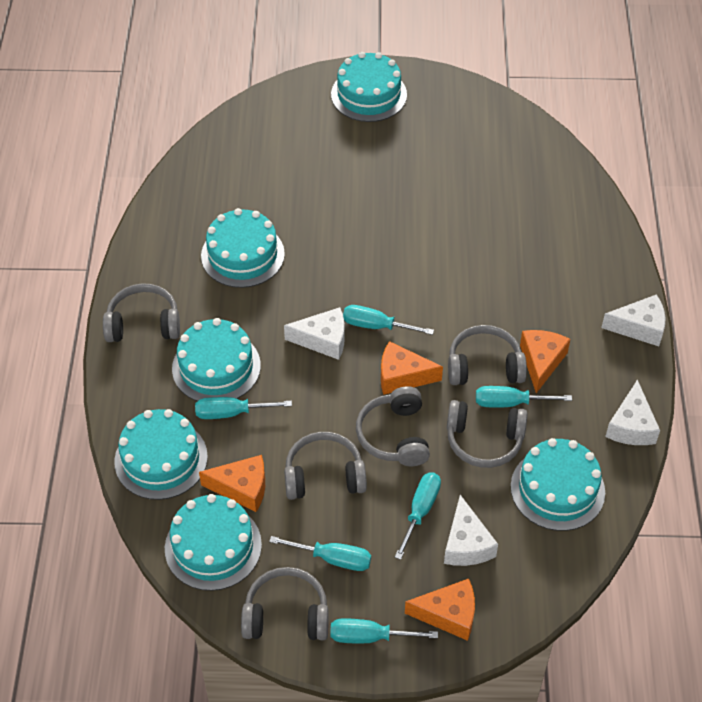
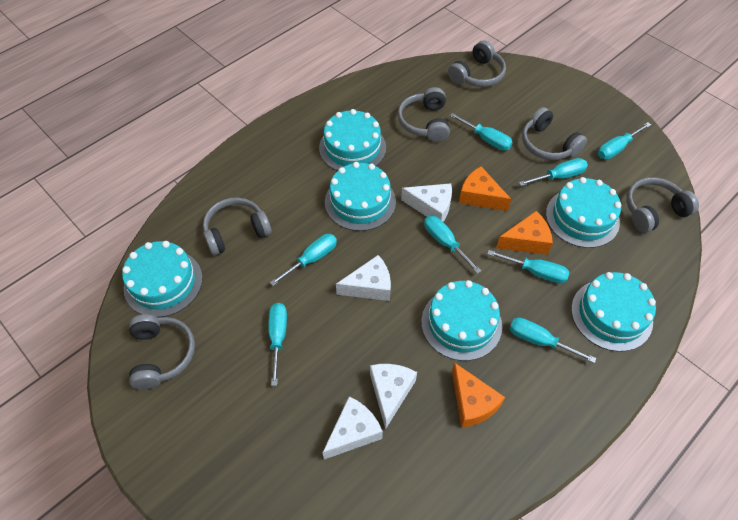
orange cheese: 4 -> 3
turquoise screwdriver: 6 -> 8

